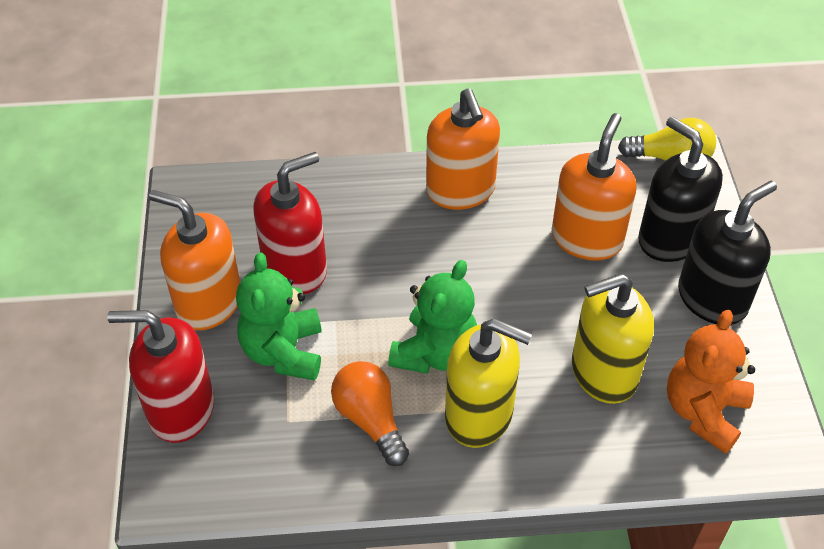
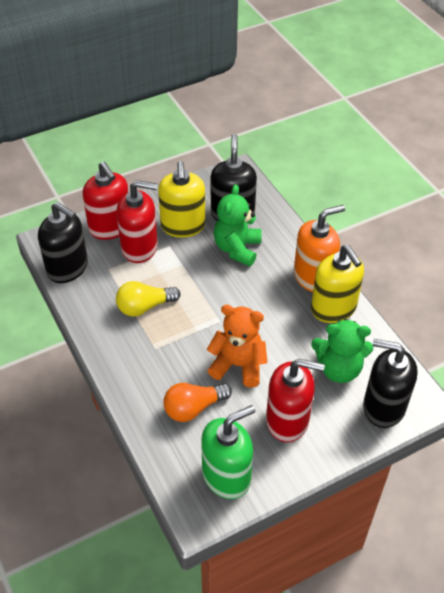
black soap dispenser: 2 -> 3
green soap dispenser: 0 -> 1
orange soap dispenser: 3 -> 1
red soap dispenser: 2 -> 3

